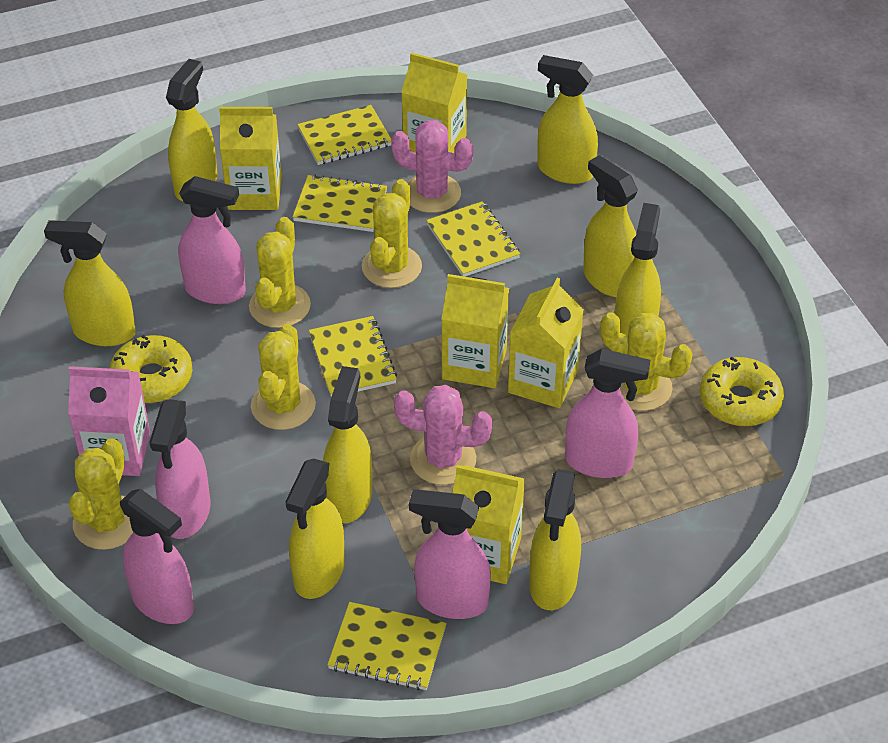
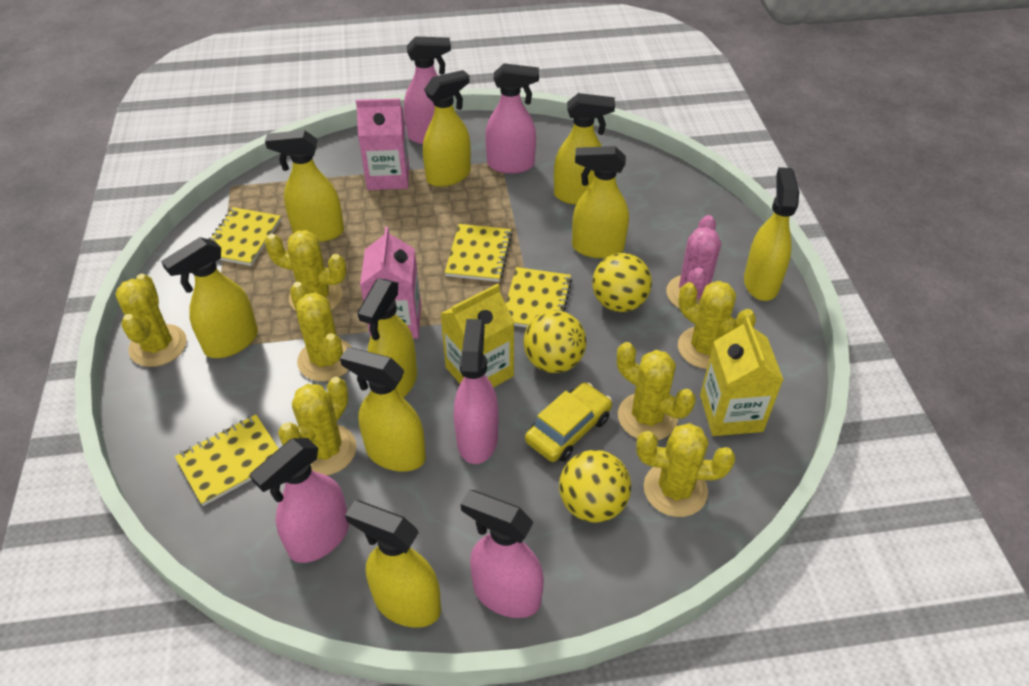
pink cactus: 2 -> 1
pink carton: 1 -> 2
yellow ball: 0 -> 3
yellow cactus: 5 -> 7
yellow car: 0 -> 1
yellow carton: 5 -> 2
yellow donut: 2 -> 0
yellow notebook: 5 -> 4
yellow spray bottle: 8 -> 9

